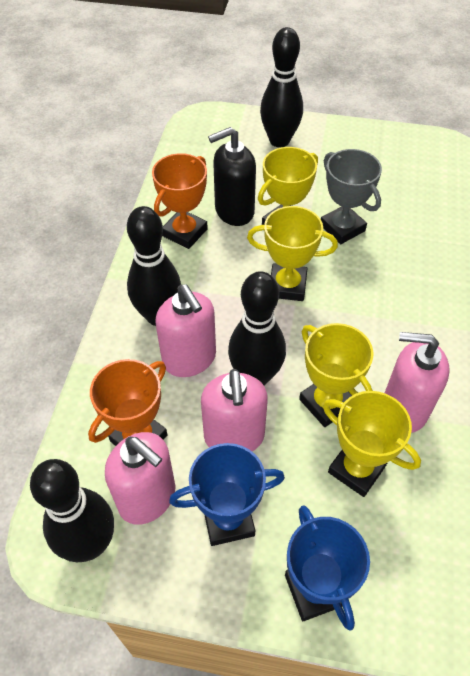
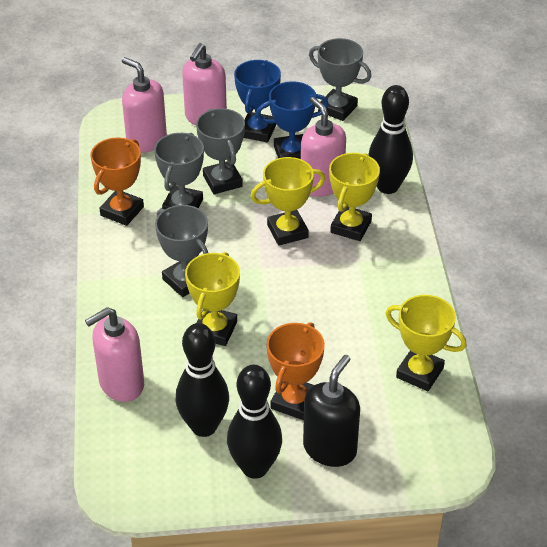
black bowling pin: 4 -> 3
grey trophy: 1 -> 4

